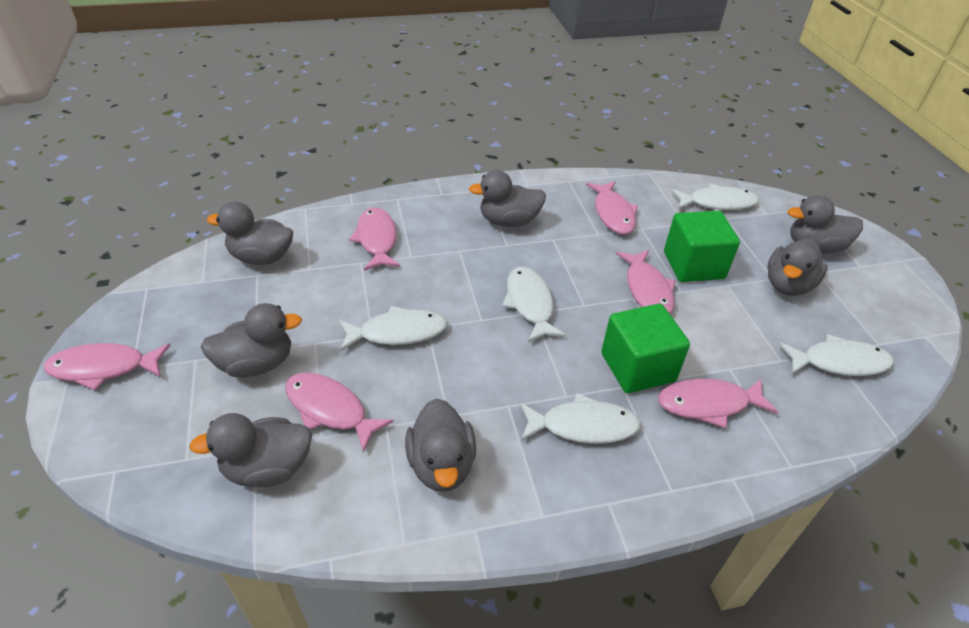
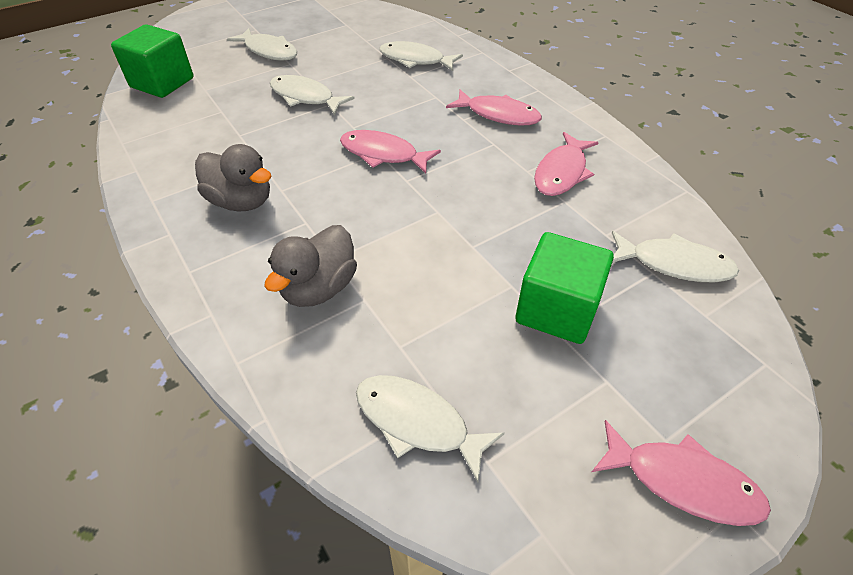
grey duck: 7 -> 2
pink fish: 6 -> 4

